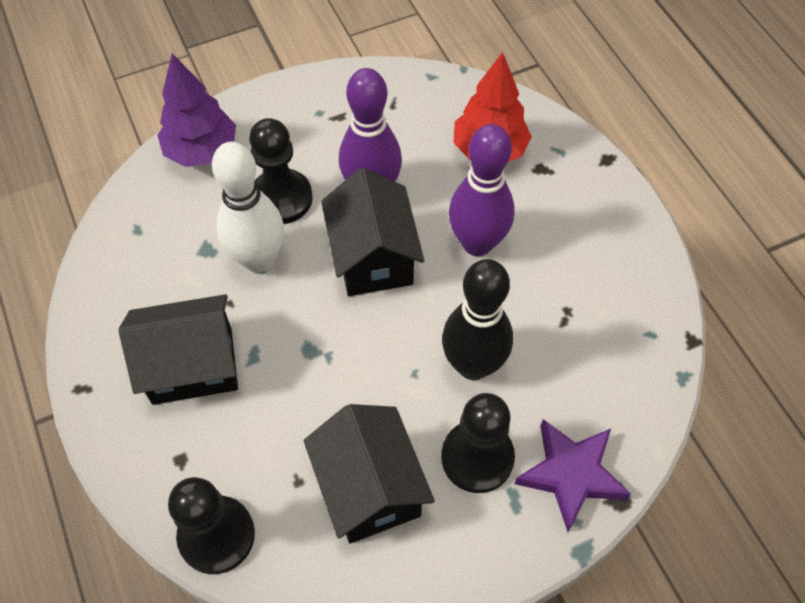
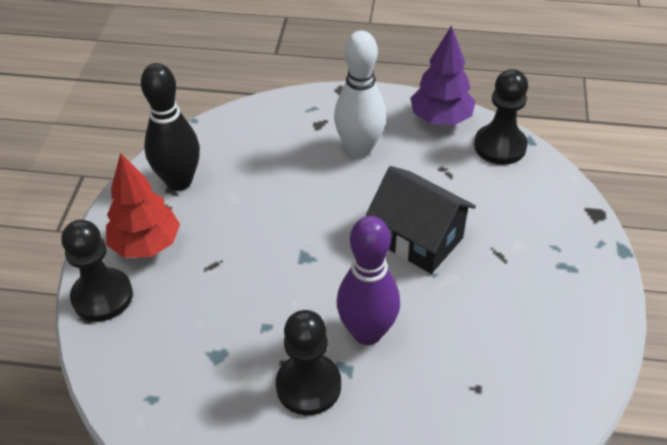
black house: 3 -> 1
purple bowling pin: 2 -> 1
purple star: 1 -> 0

